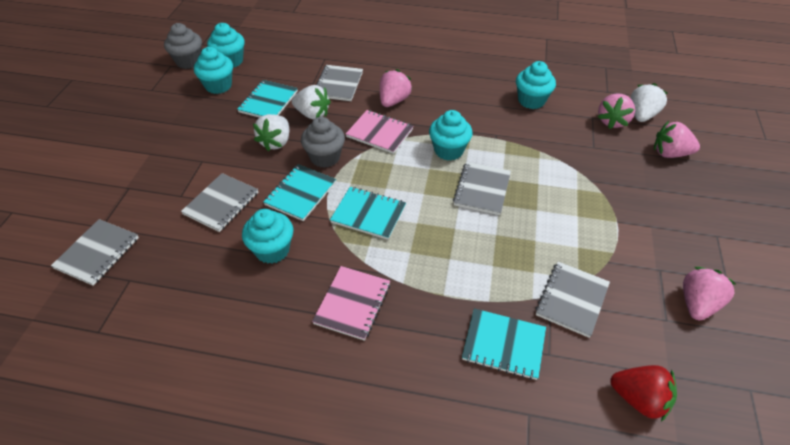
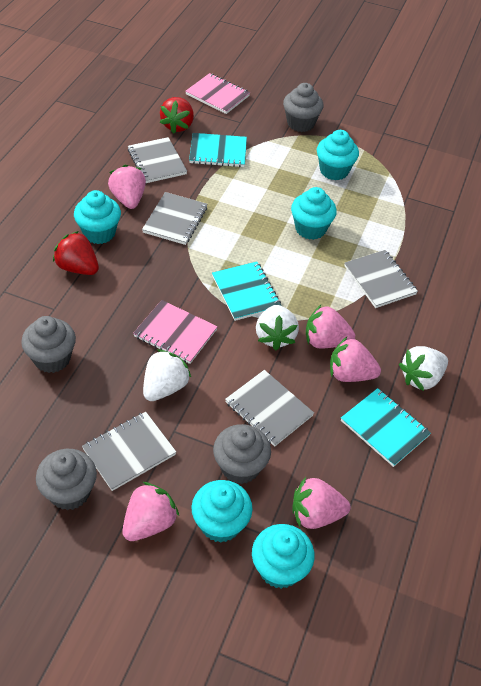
grey cupcake: 2 -> 4
pink strawberry: 4 -> 5
red strawberry: 1 -> 2
turquoise notebook: 4 -> 3

